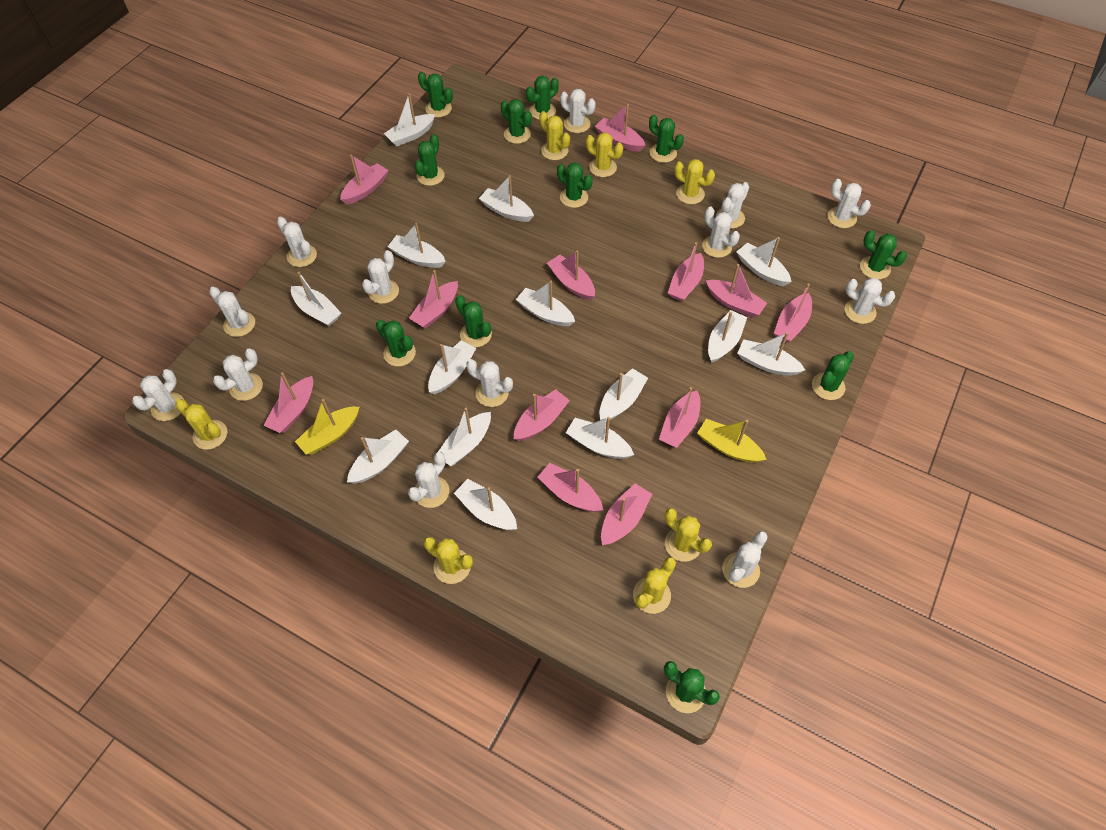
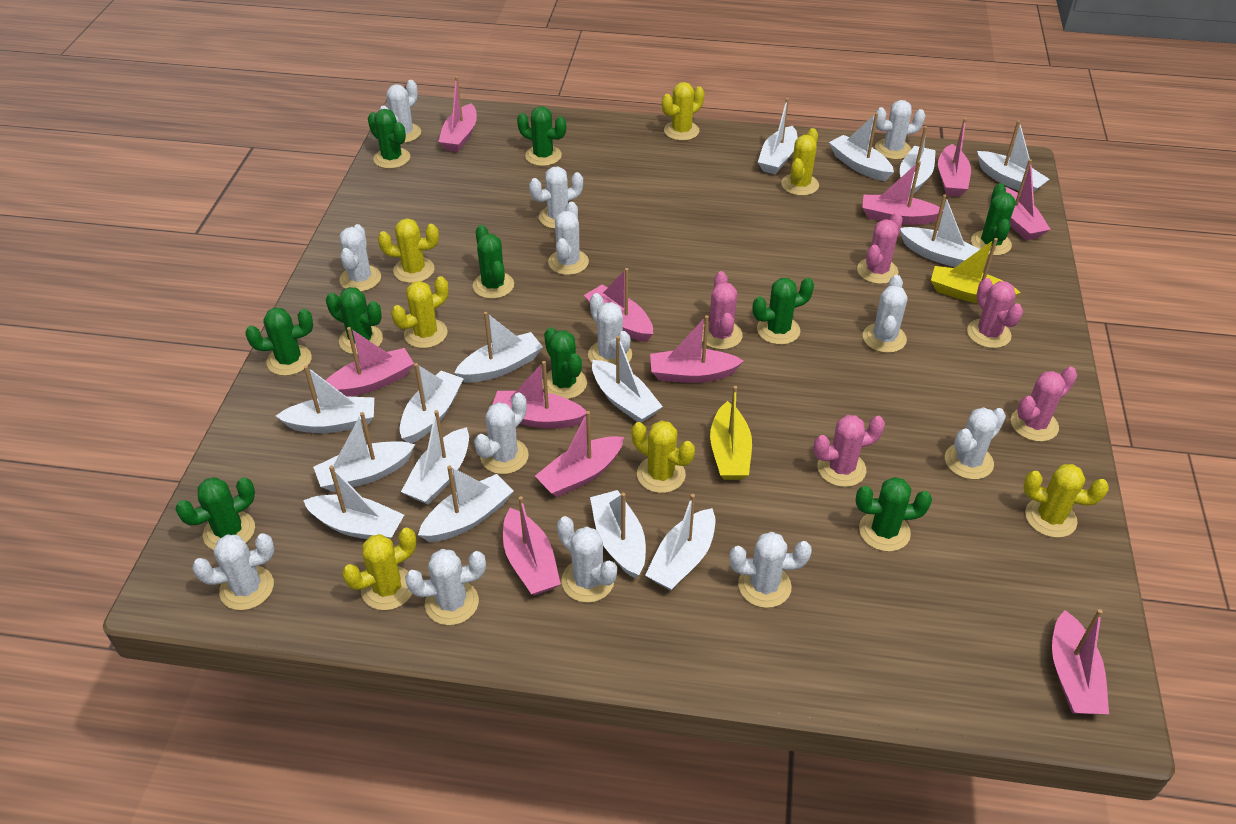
green cactus: 11 -> 10
pink boat: 12 -> 11
pink cactus: 0 -> 5
white boat: 14 -> 15

